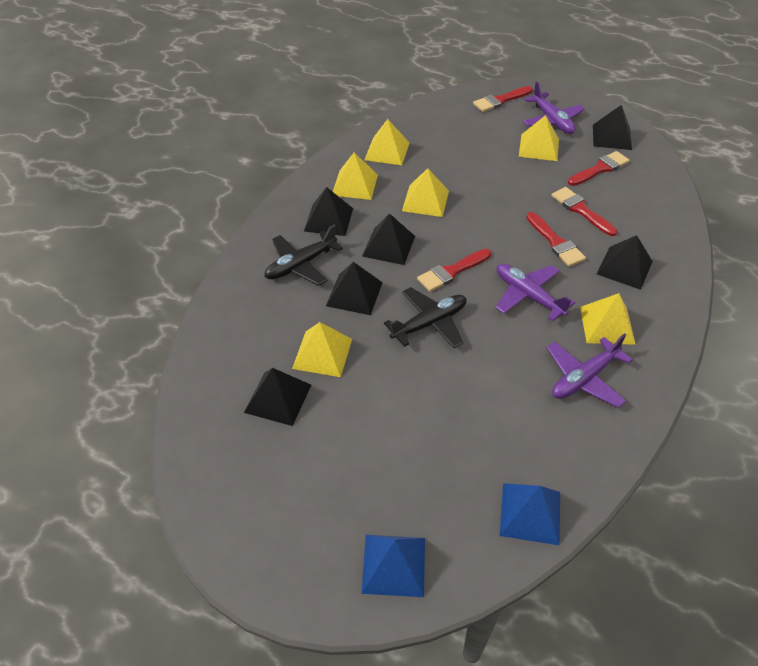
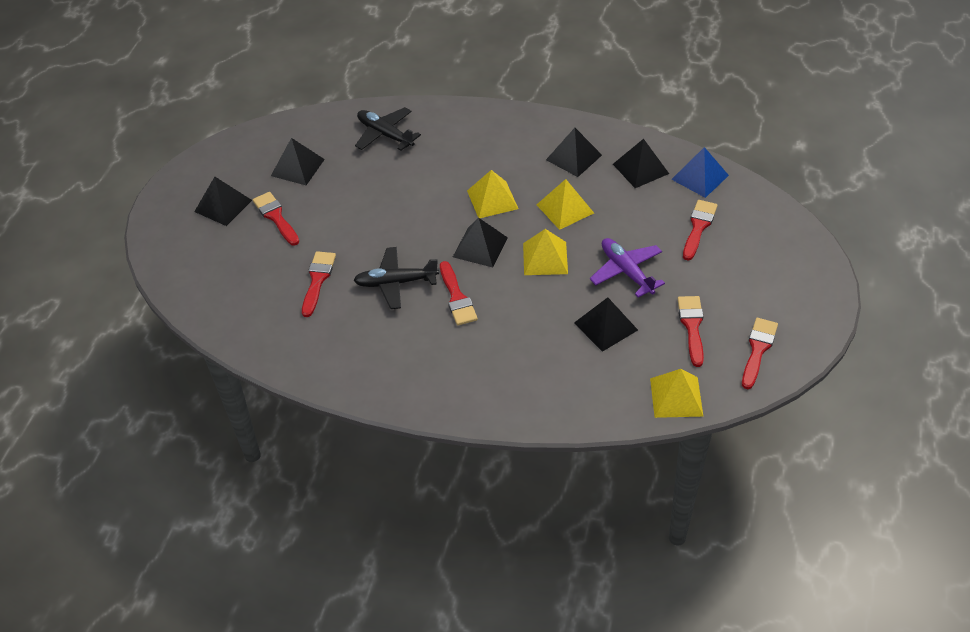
blue pyramid: 2 -> 1
purple plane: 3 -> 1
red brush: 5 -> 6
yellow pyramid: 6 -> 4

